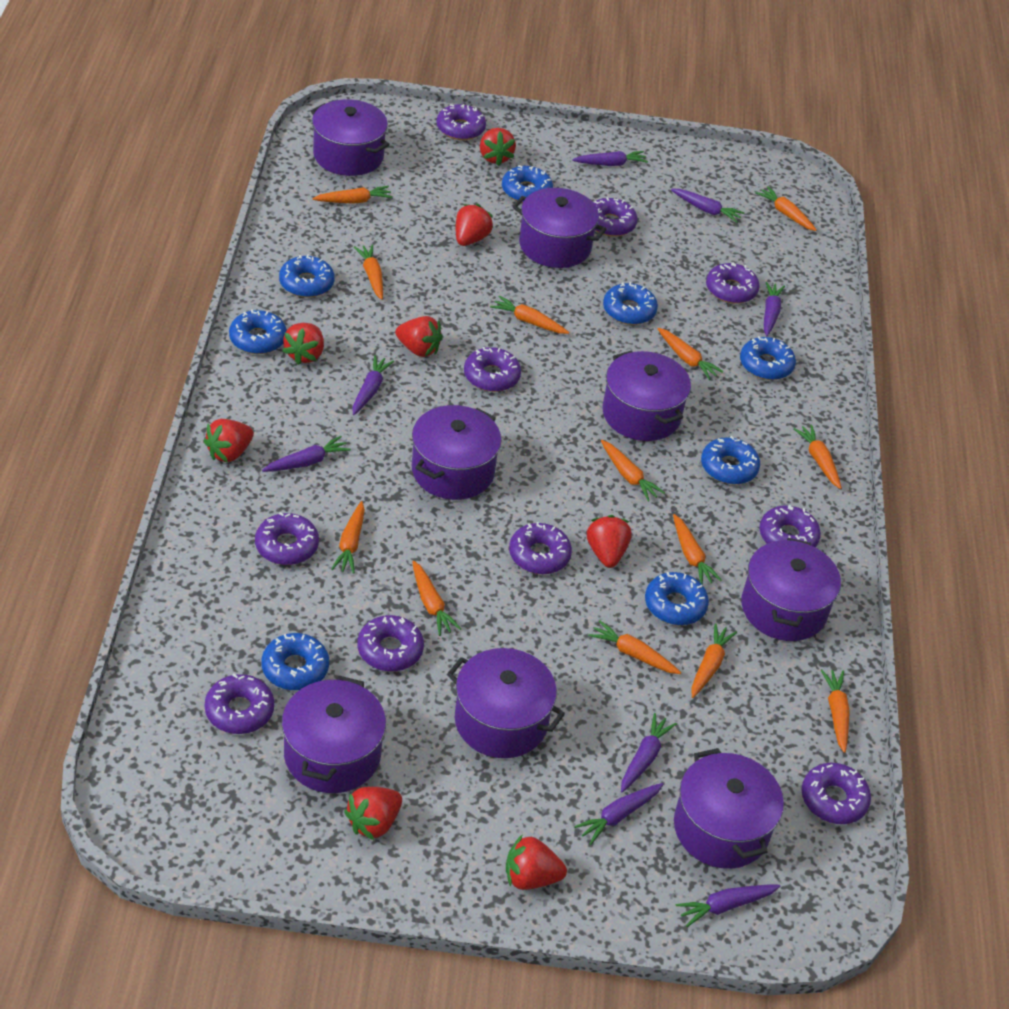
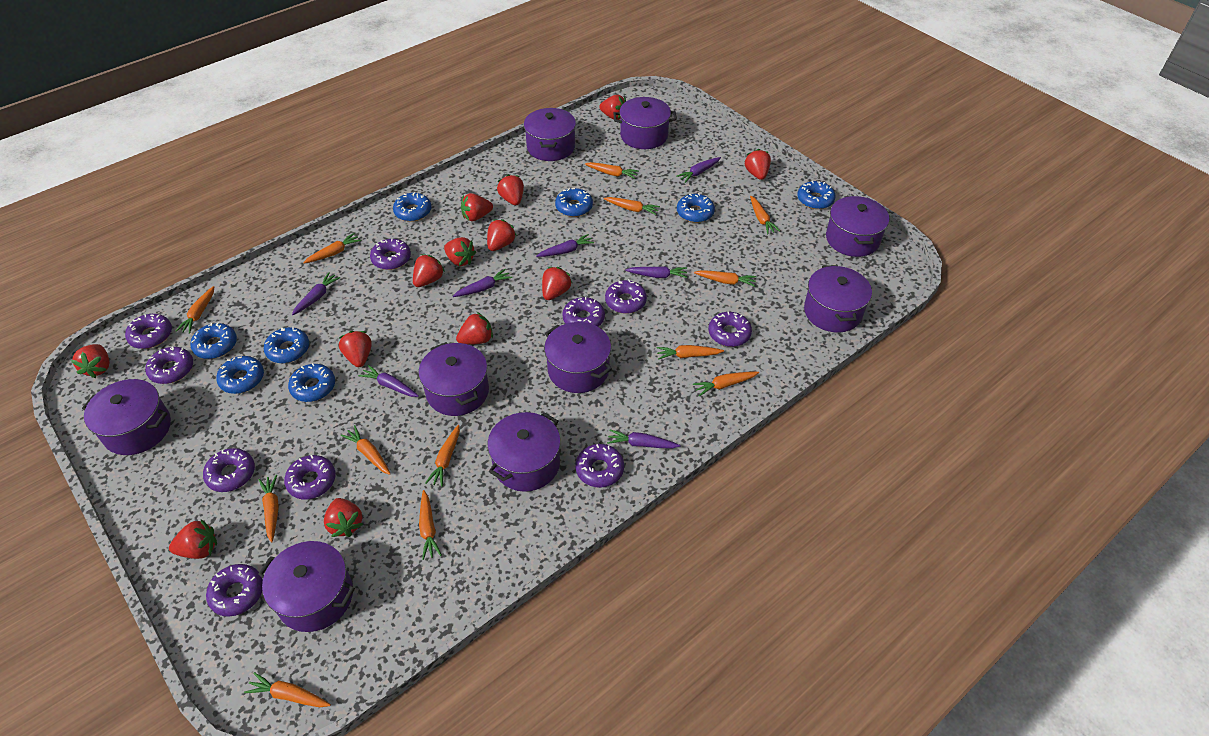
purple carrot: 8 -> 7
purple pot: 8 -> 9
red strawberry: 8 -> 13

